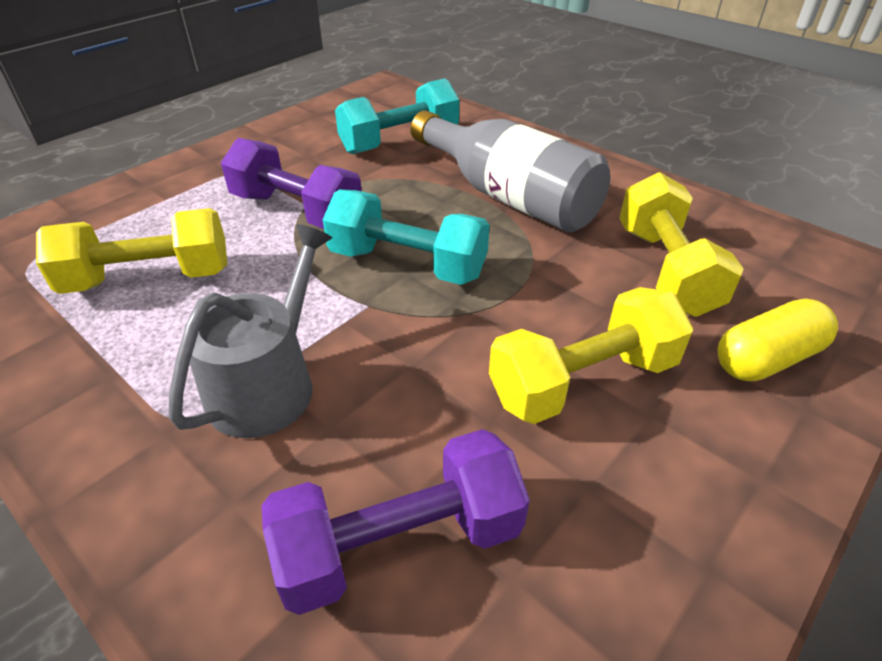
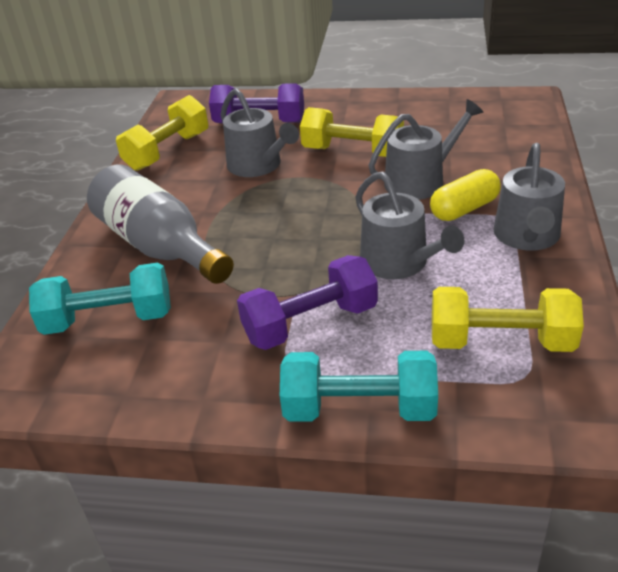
grey watering can: 1 -> 4

